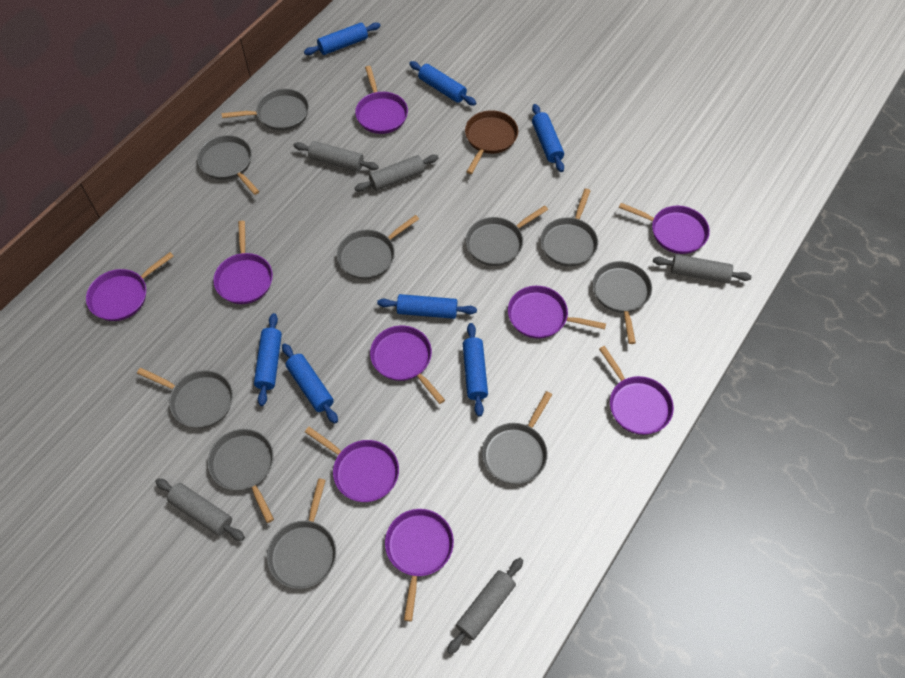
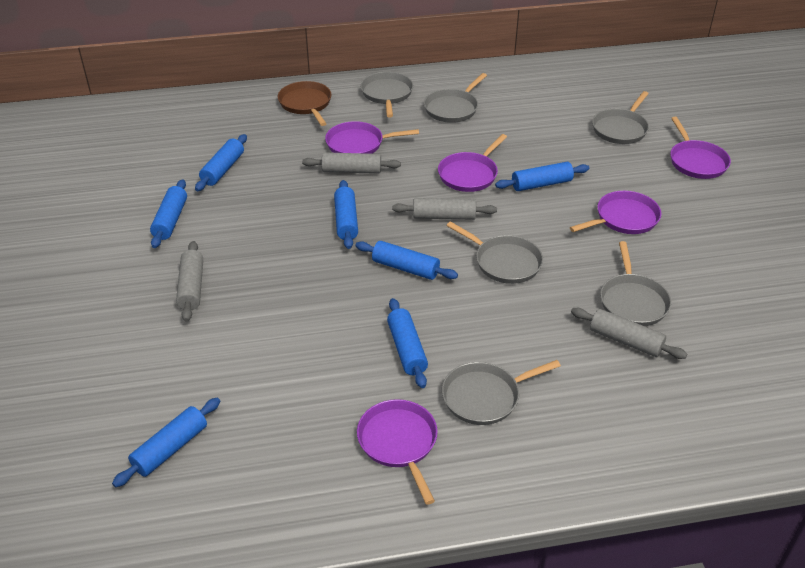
grey pan: 10 -> 6
grey rolling pin: 5 -> 4
purple pan: 9 -> 5

